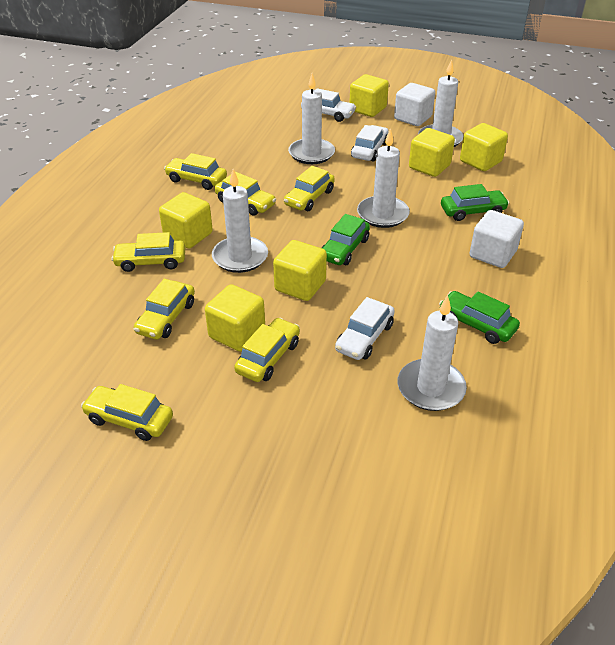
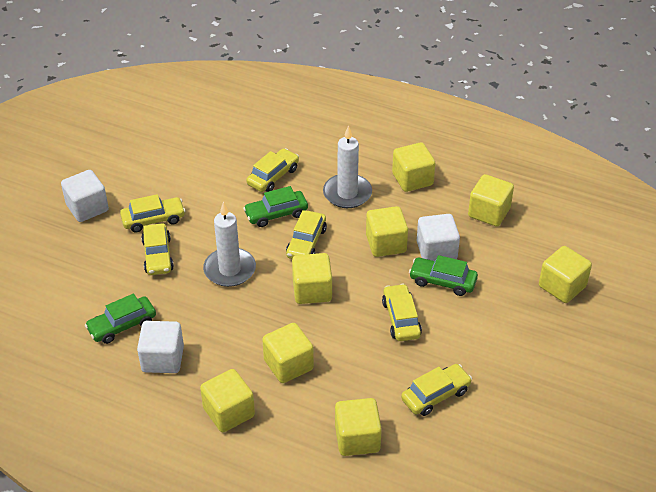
white candle: 5 -> 2
white car: 3 -> 0
white cube: 2 -> 3
yellow car: 7 -> 6
yellow cube: 6 -> 8

